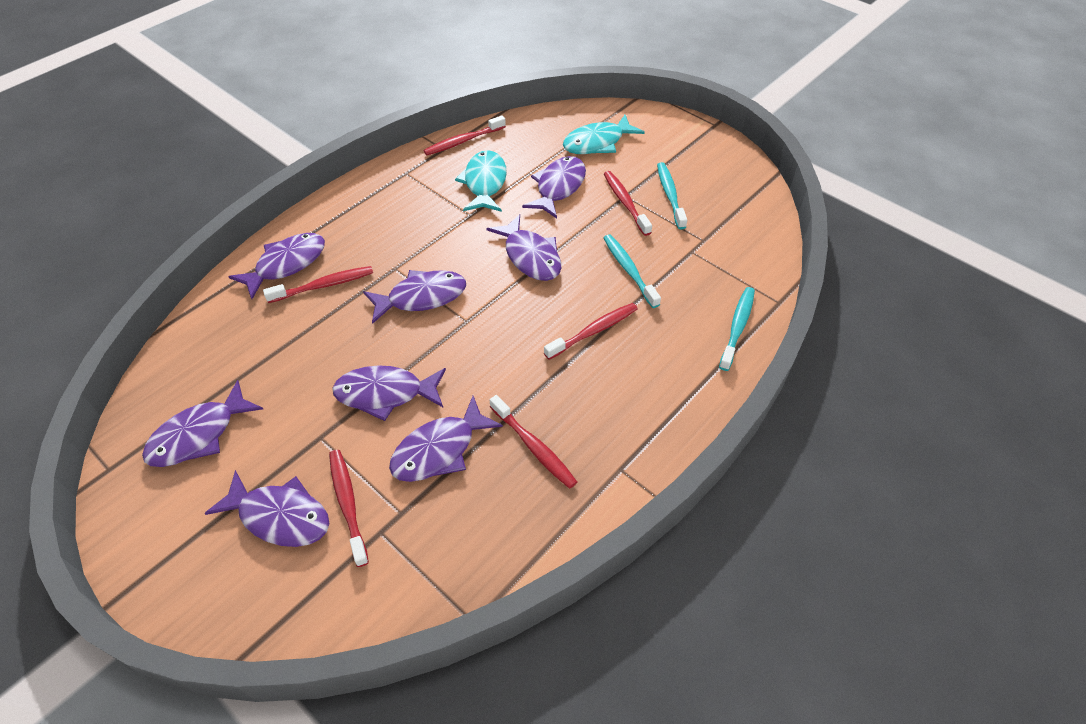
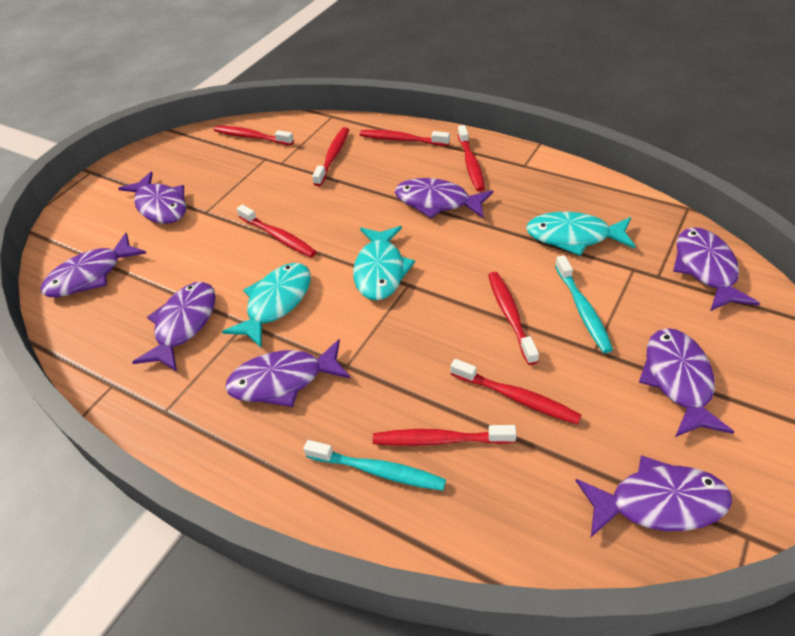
red toothbrush: 6 -> 8
turquoise fish: 2 -> 3
turquoise toothbrush: 3 -> 2

